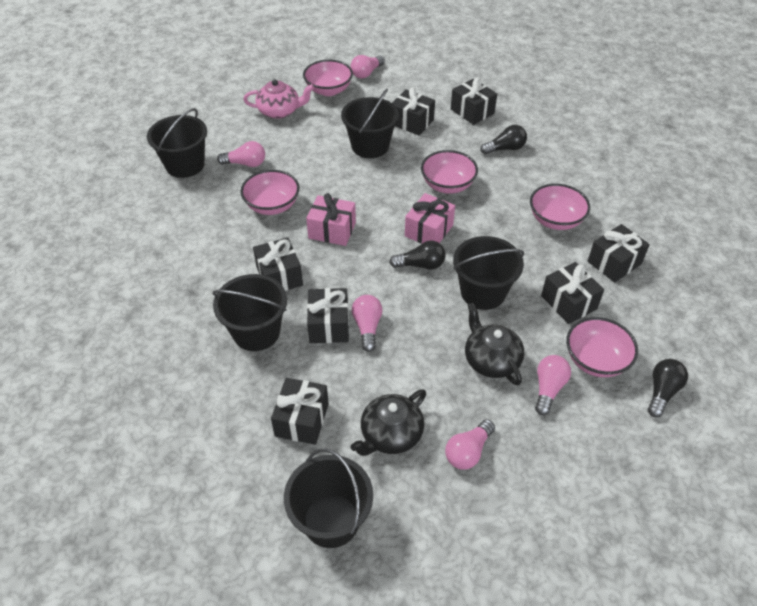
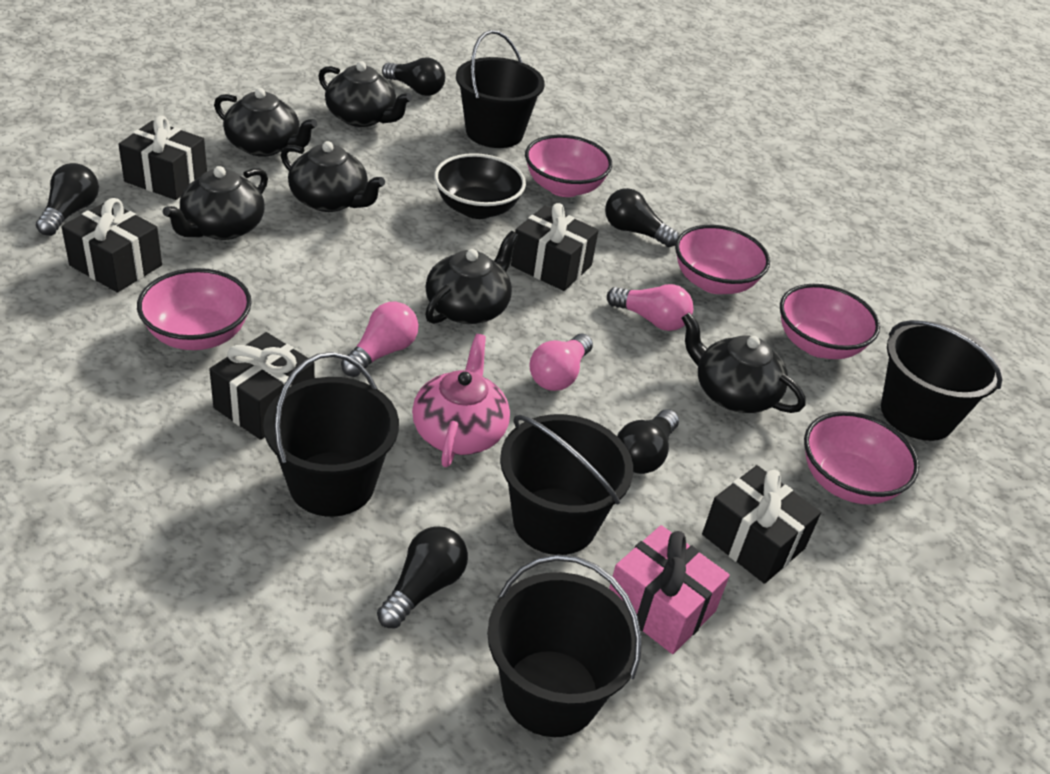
black bowl: 0 -> 1
black gift: 7 -> 5
black light bulb: 3 -> 5
black teapot: 2 -> 6
pink gift: 2 -> 1
pink light bulb: 5 -> 3

